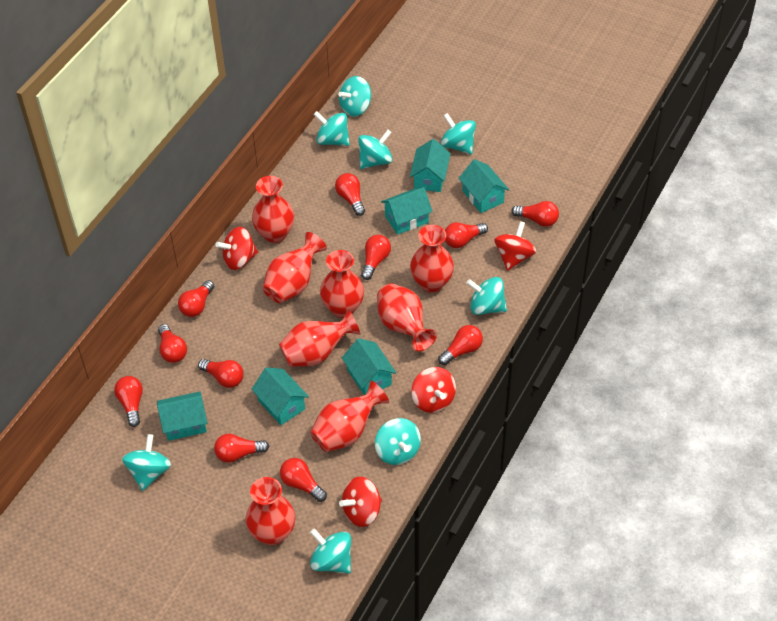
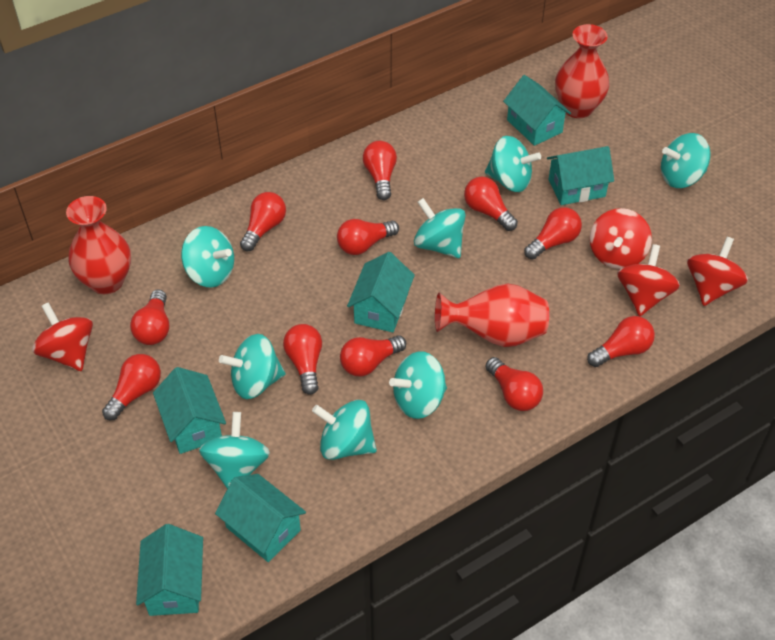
red vase: 8 -> 3

